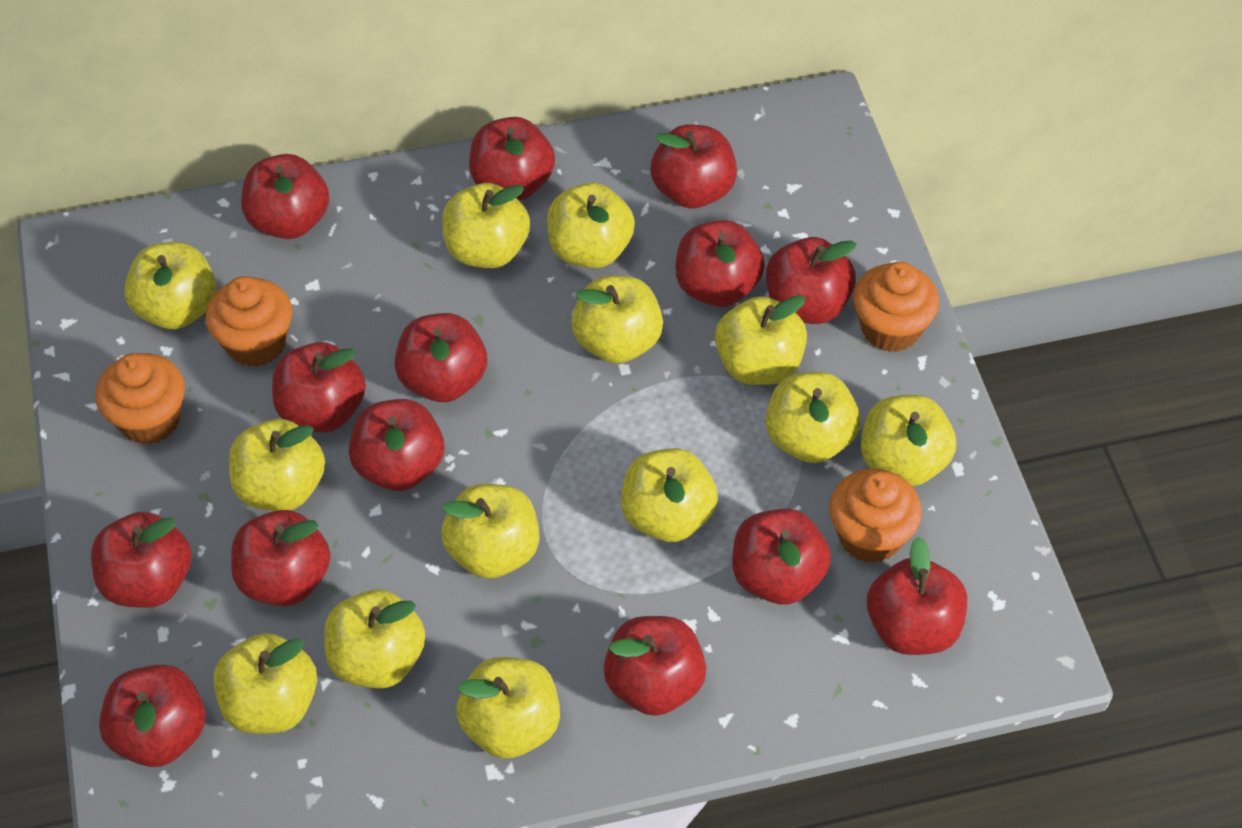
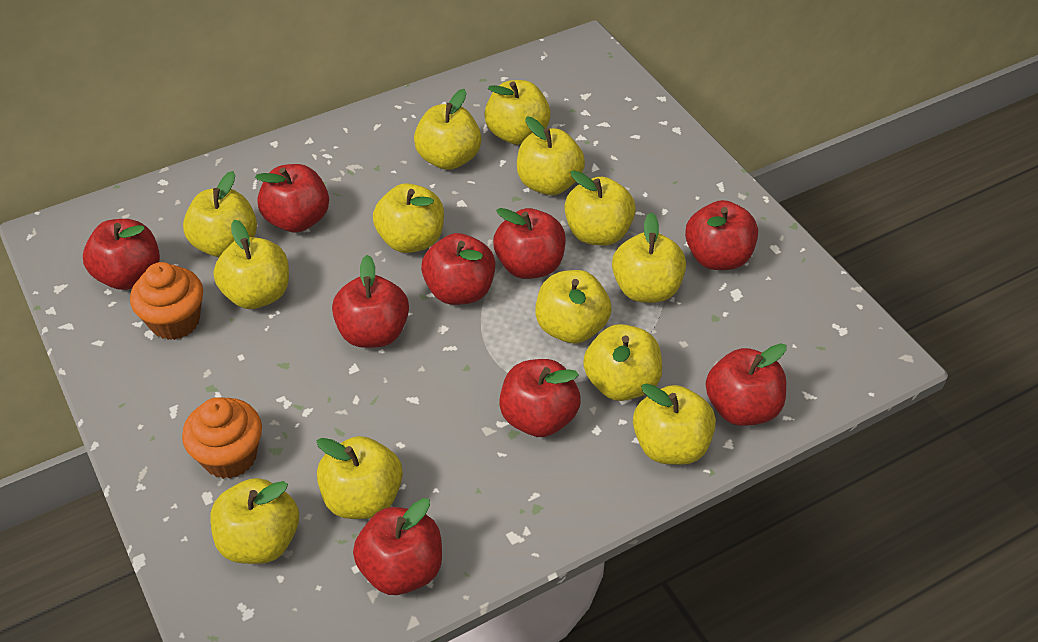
orange cupcake: 4 -> 2
red apple: 14 -> 9

